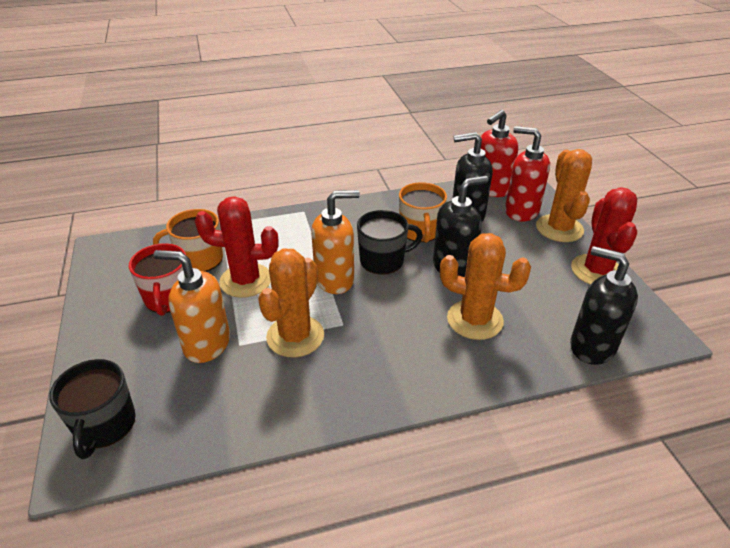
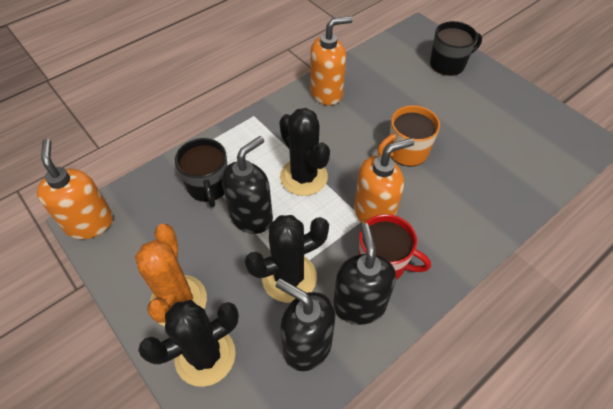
black cactus: 0 -> 3
orange cactus: 3 -> 1
orange mug: 2 -> 1
orange soap dispenser: 2 -> 3
red cactus: 2 -> 0
red soap dispenser: 2 -> 0

